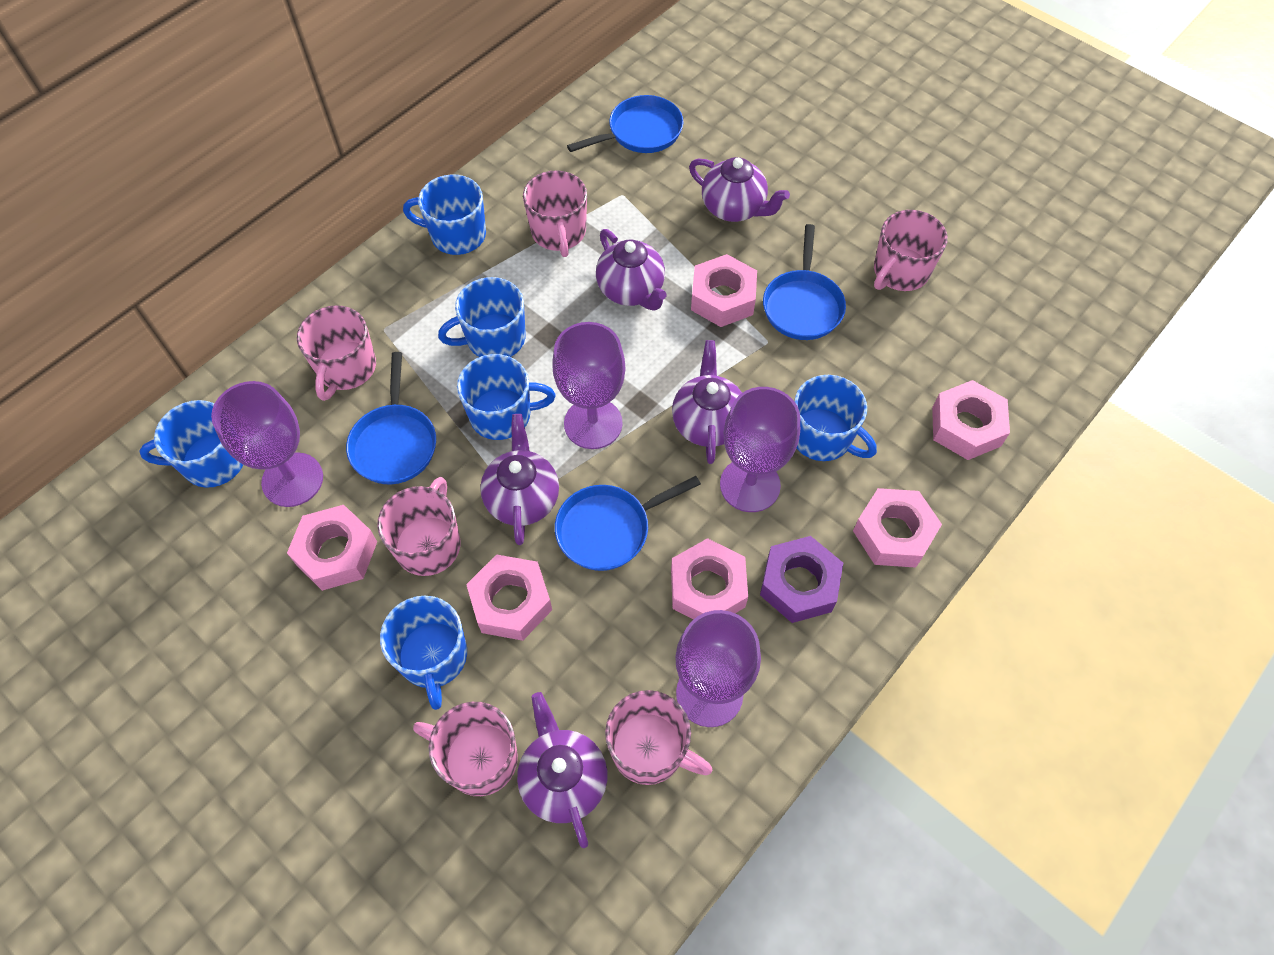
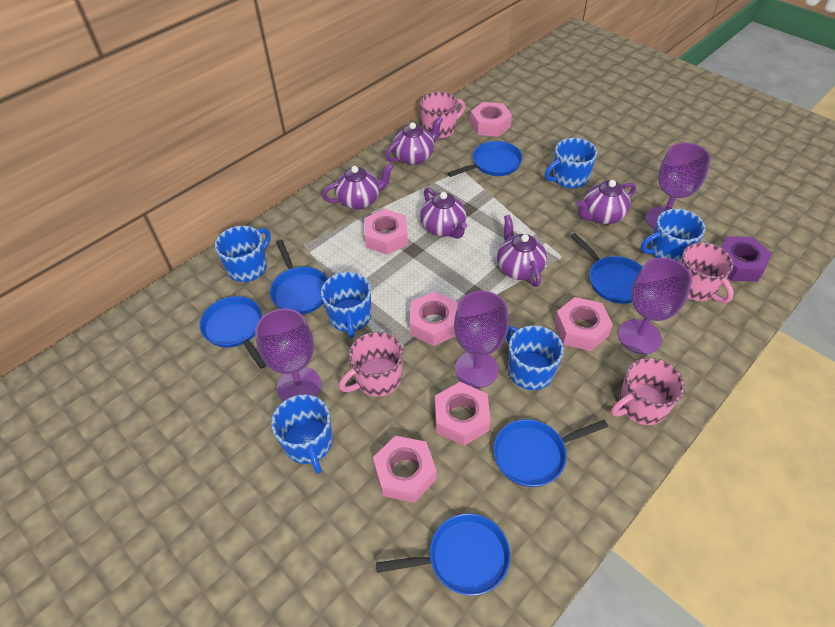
blue pan: 4 -> 6
pink mug: 6 -> 4

